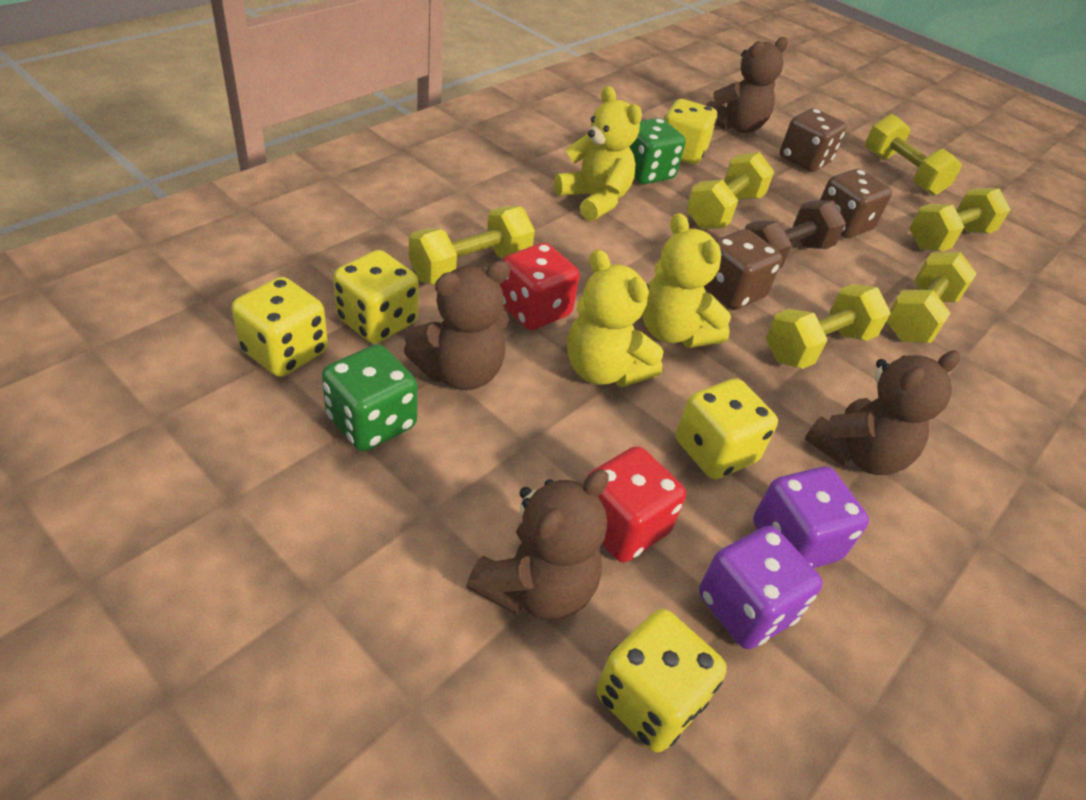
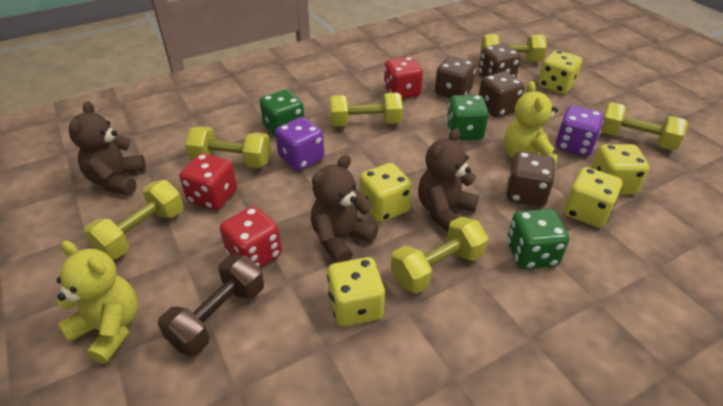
brown dice: 3 -> 4
brown teddy bear: 4 -> 3
green dice: 2 -> 3
red dice: 2 -> 3
yellow teddy bear: 3 -> 2

